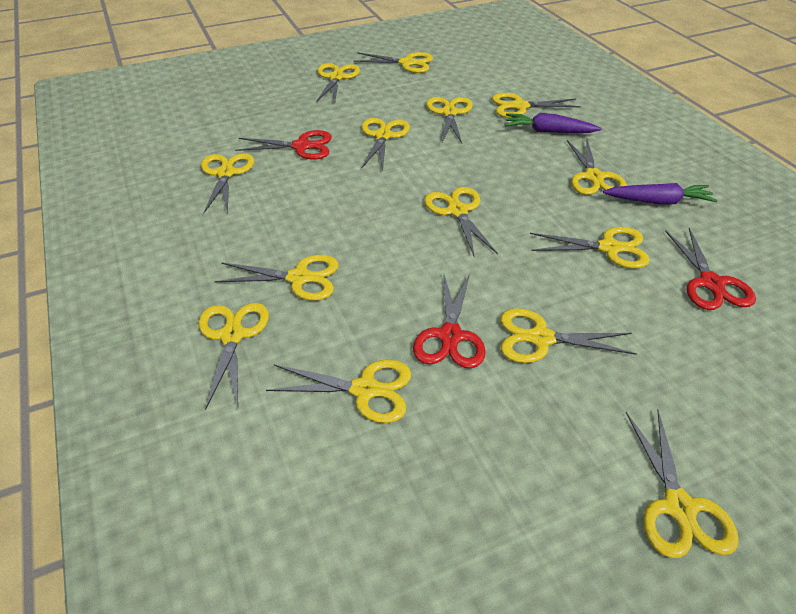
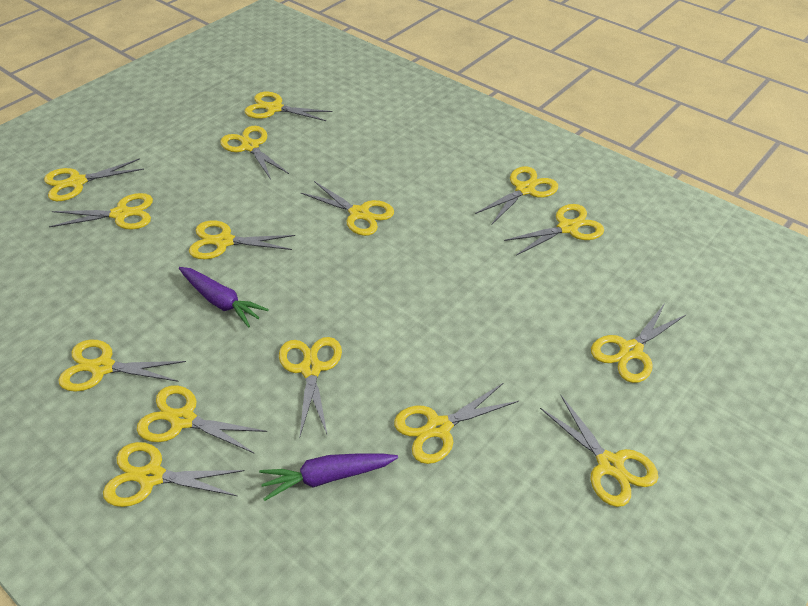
red scissors: 3 -> 0
yellow scissors: 14 -> 15

